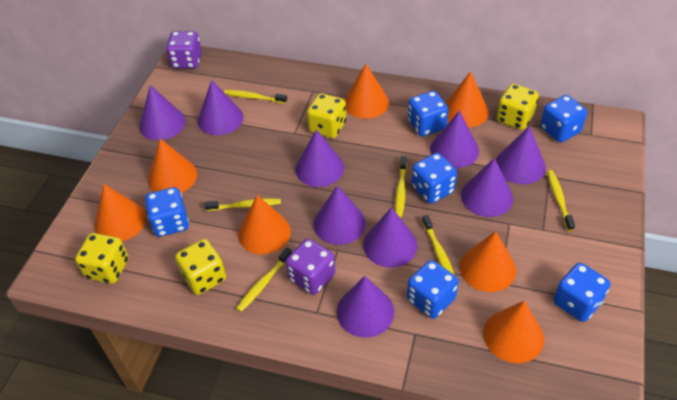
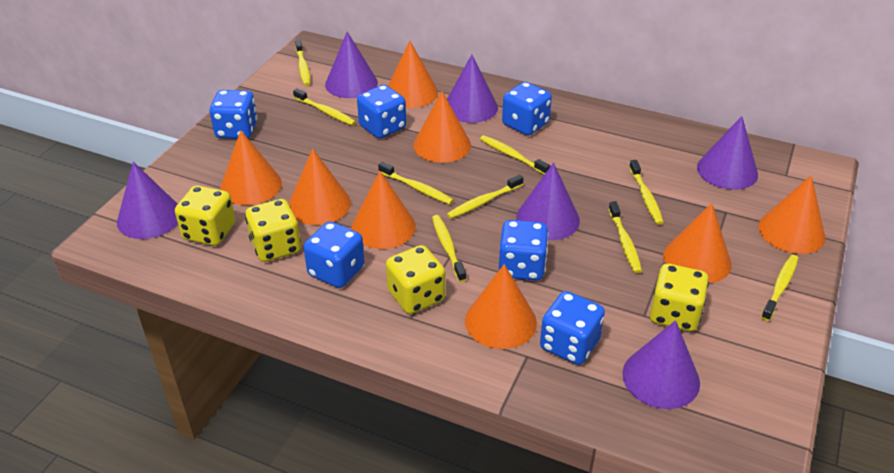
orange cone: 7 -> 8
purple cone: 9 -> 6
purple dice: 2 -> 0
yellow toothbrush: 6 -> 9

